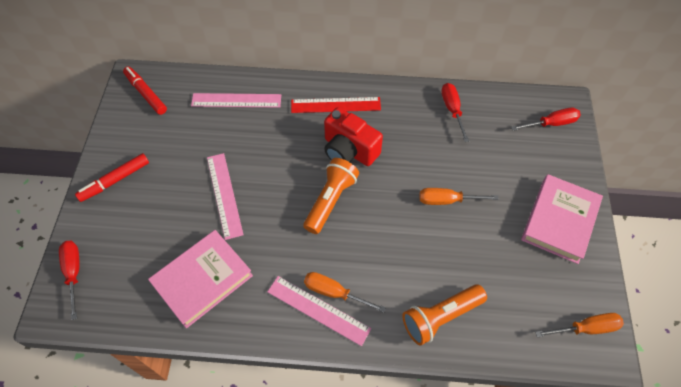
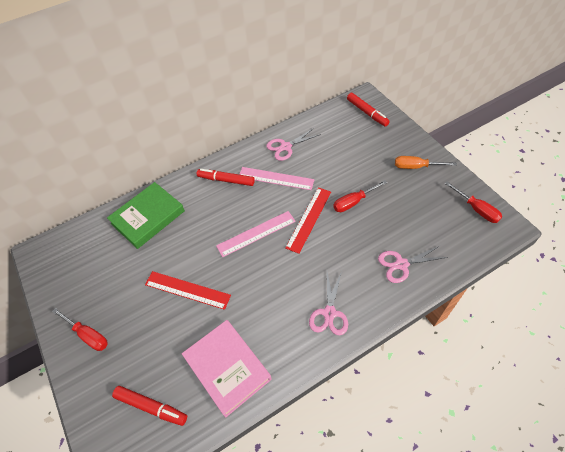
green book: 0 -> 1
orange flashlight: 2 -> 0
orange screwdriver: 3 -> 1
pink book: 2 -> 1
pink ruler: 3 -> 2
pink scissors: 0 -> 3
red camera: 1 -> 0
red marker: 2 -> 3
red ruler: 1 -> 2

